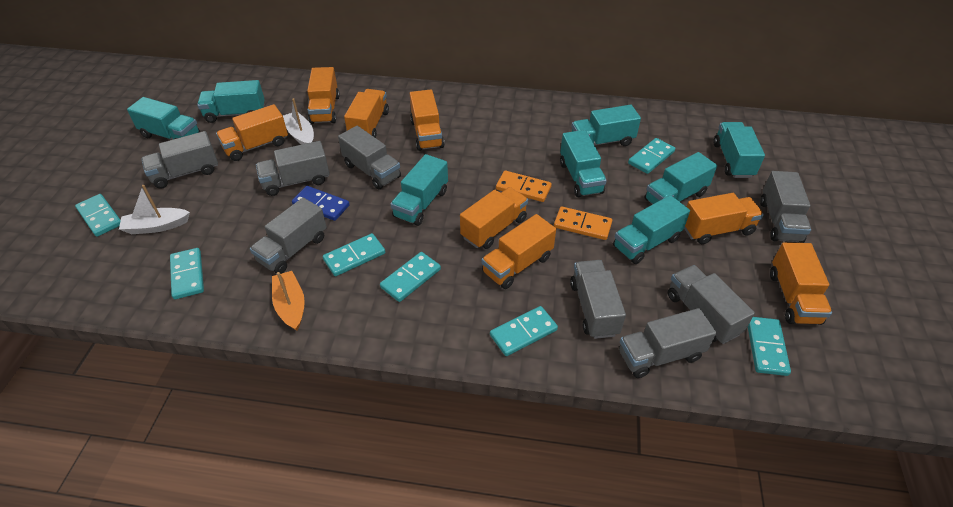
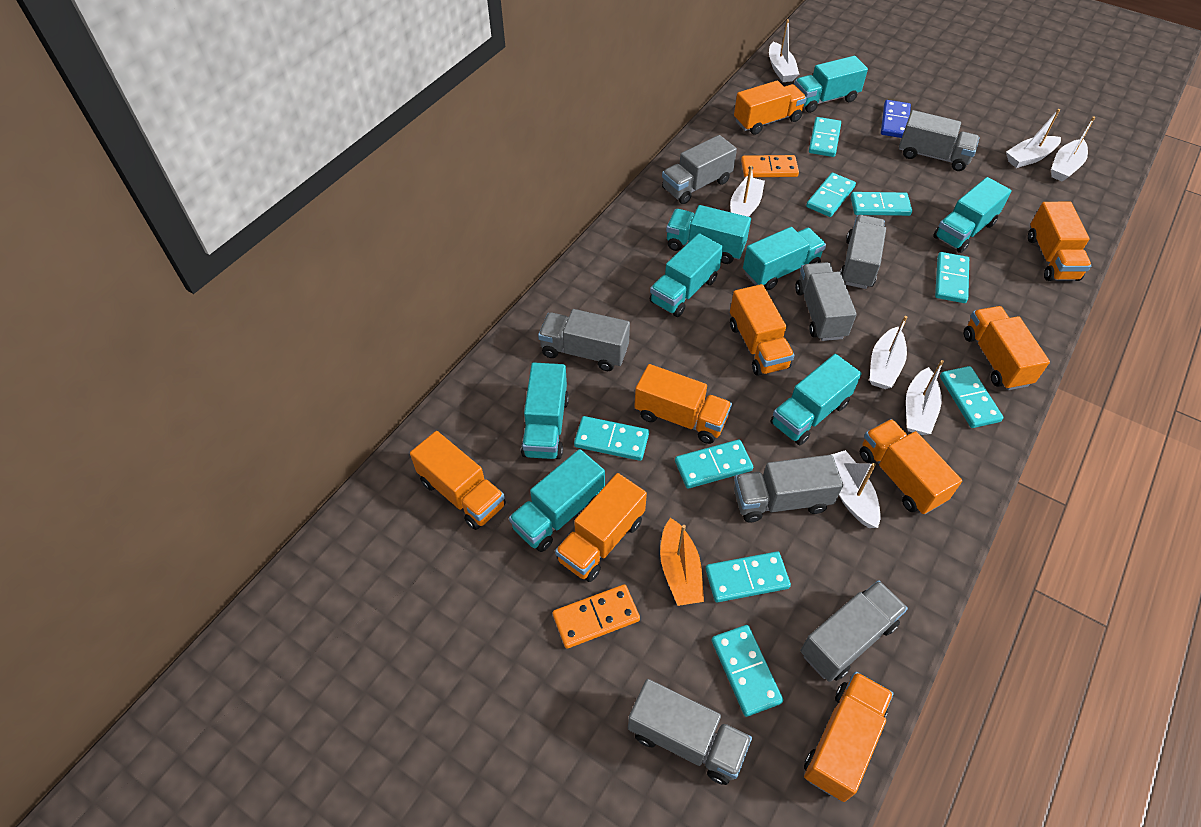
orange truck: 8 -> 9
turquoise domino: 7 -> 9
white boat: 2 -> 7

